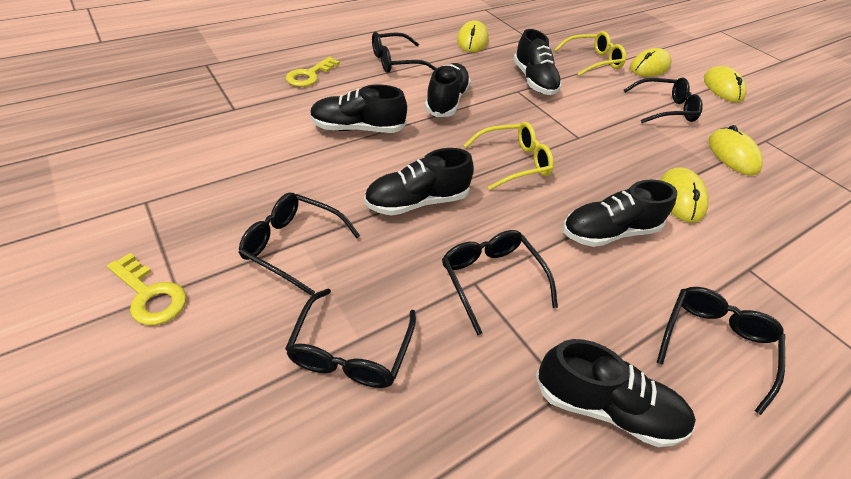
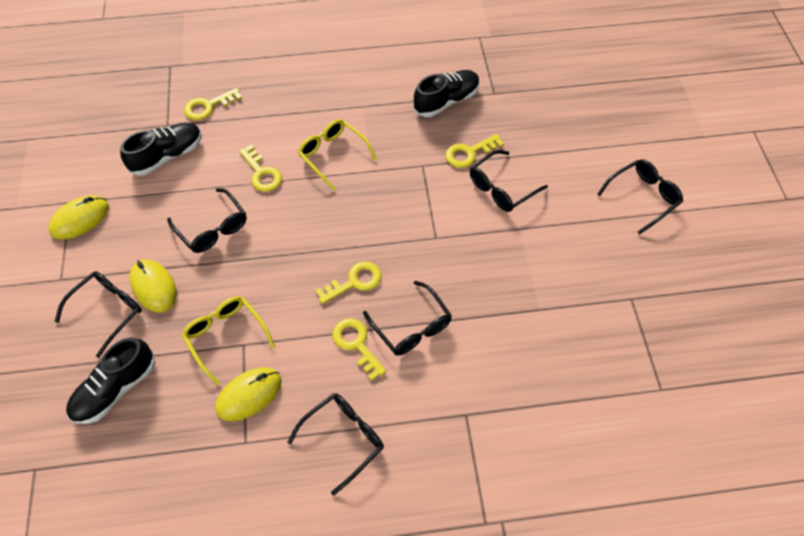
black shoe: 6 -> 3
yellow key: 2 -> 5
yellow mouse: 5 -> 3

